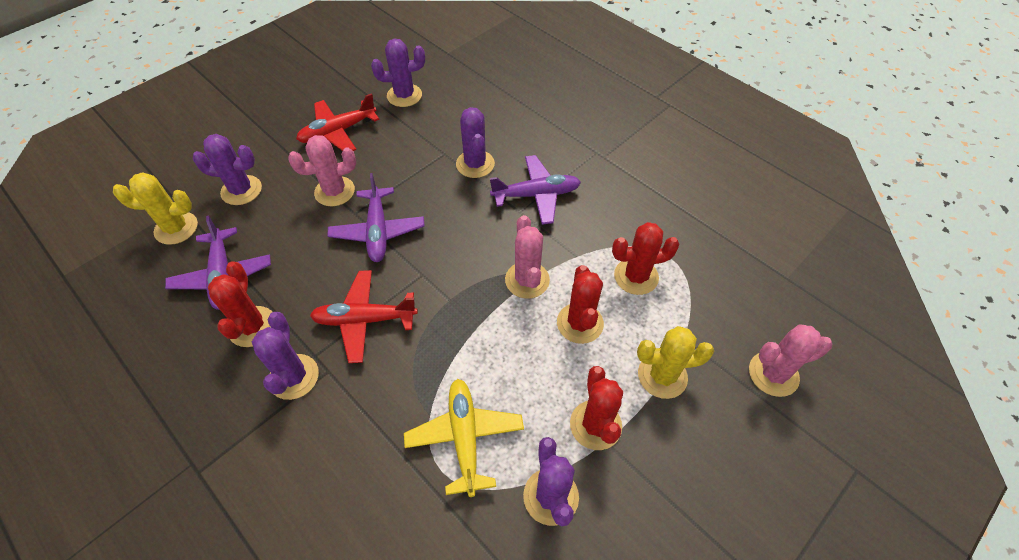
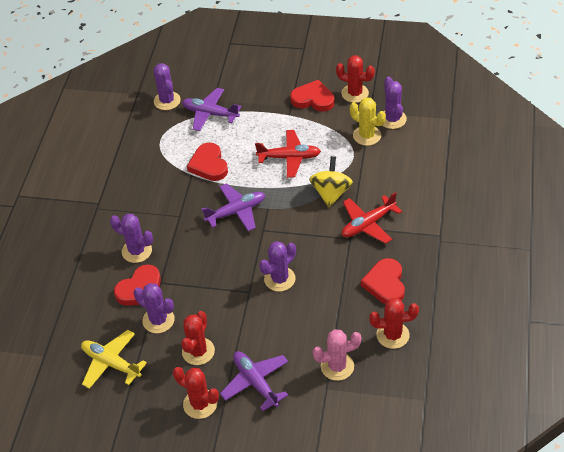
pink cactus: 3 -> 1
red heart: 0 -> 4
yellow cactus: 2 -> 1
yellow spinning top: 0 -> 1

